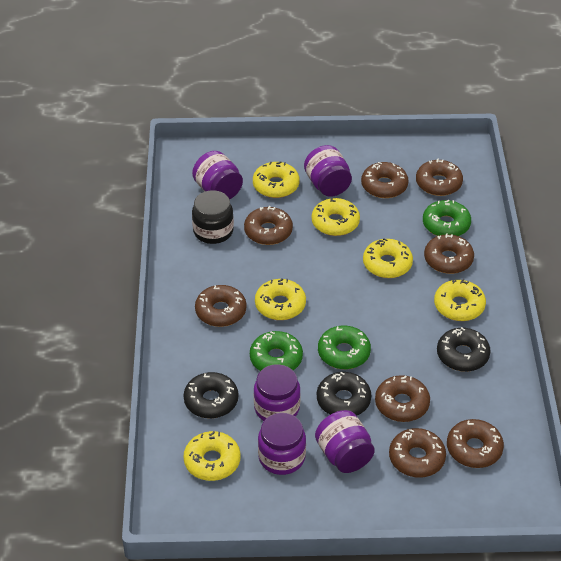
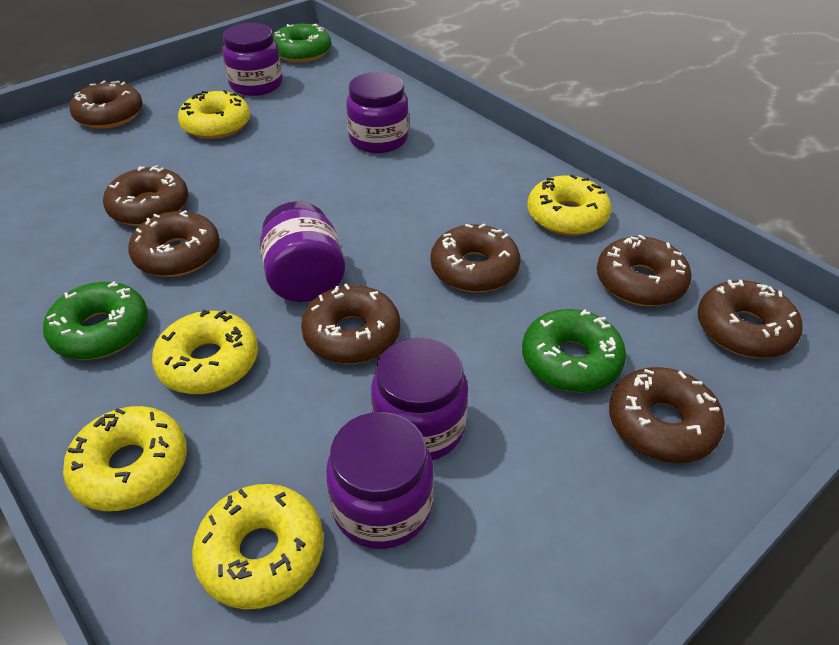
black donut: 3 -> 0
black jar: 1 -> 0
yellow donut: 6 -> 5

